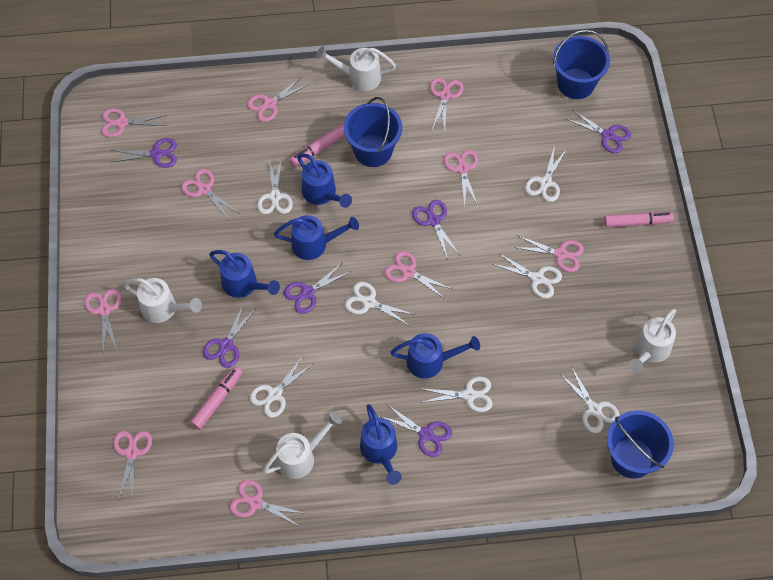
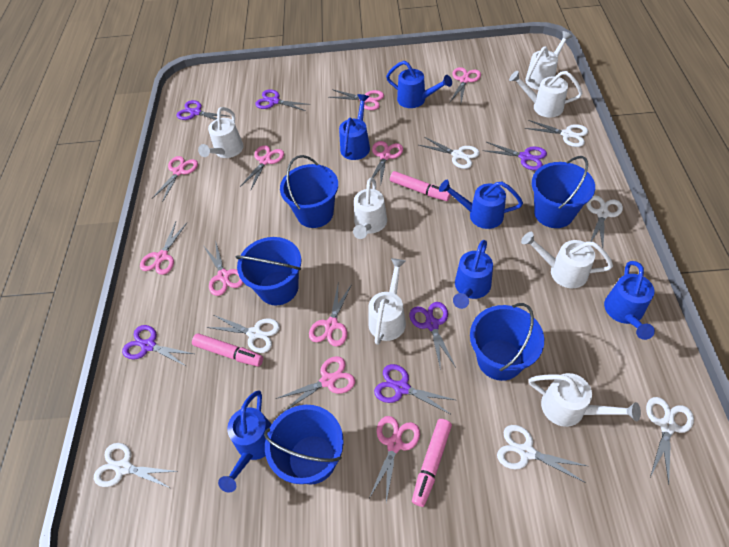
blue bucket: 3 -> 5
blue watering can: 5 -> 6
white watering can: 4 -> 7

